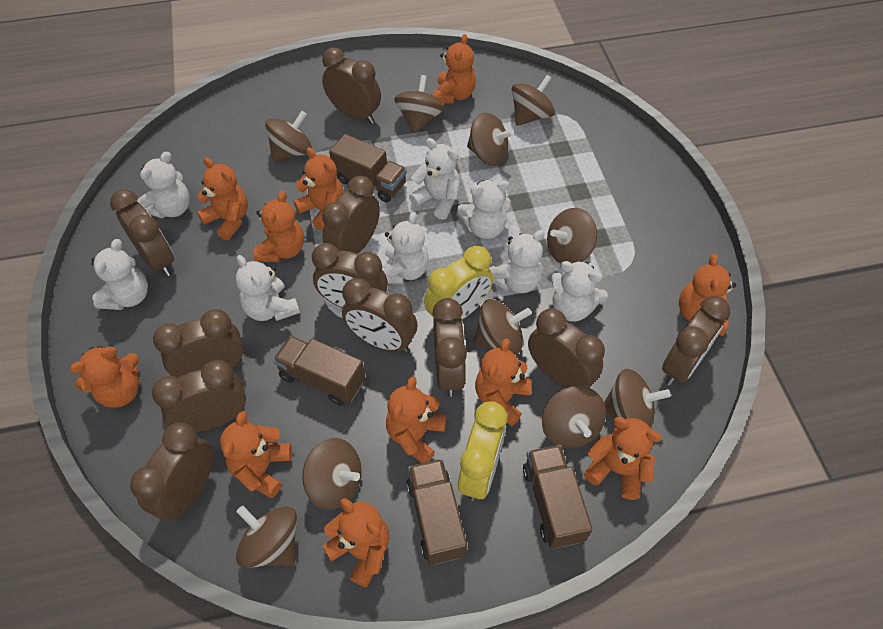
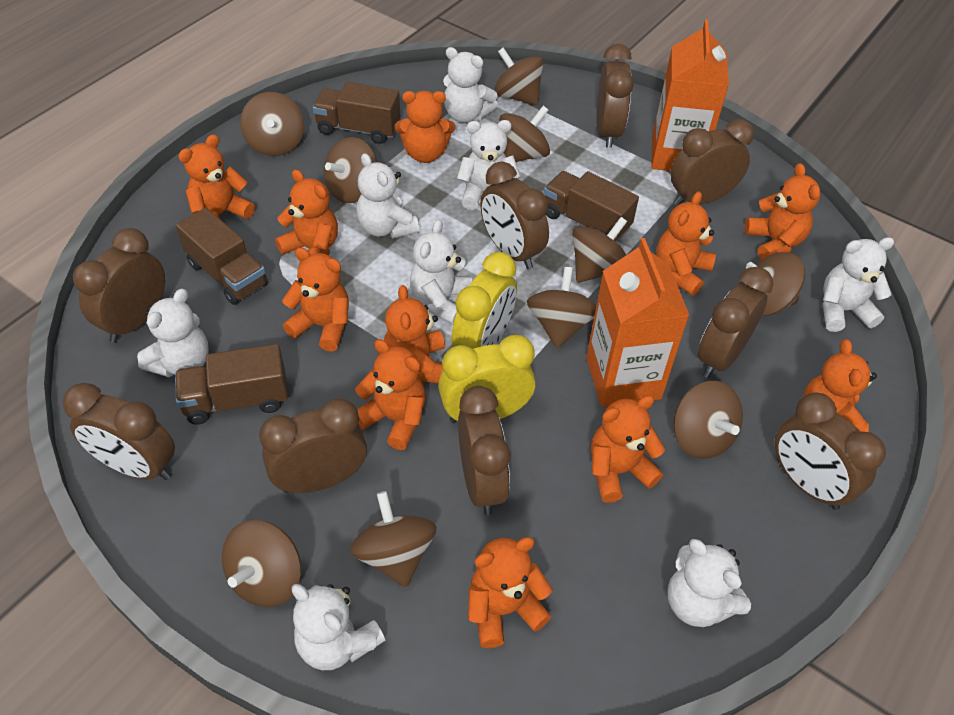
brown clock: 11 -> 9
orange carton: 0 -> 2

